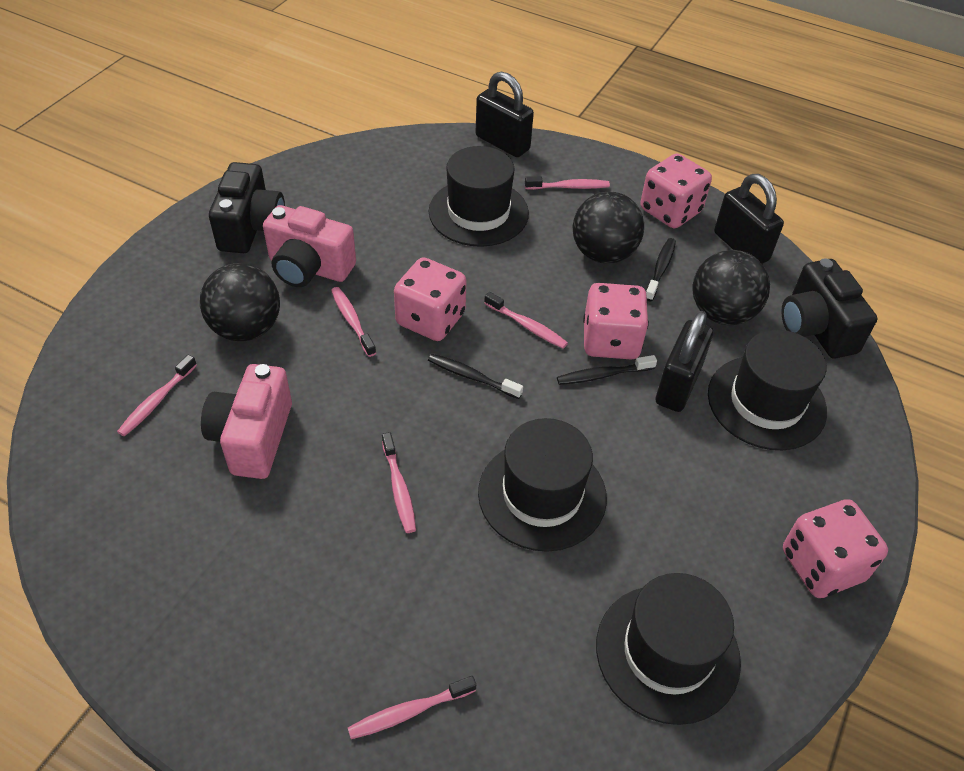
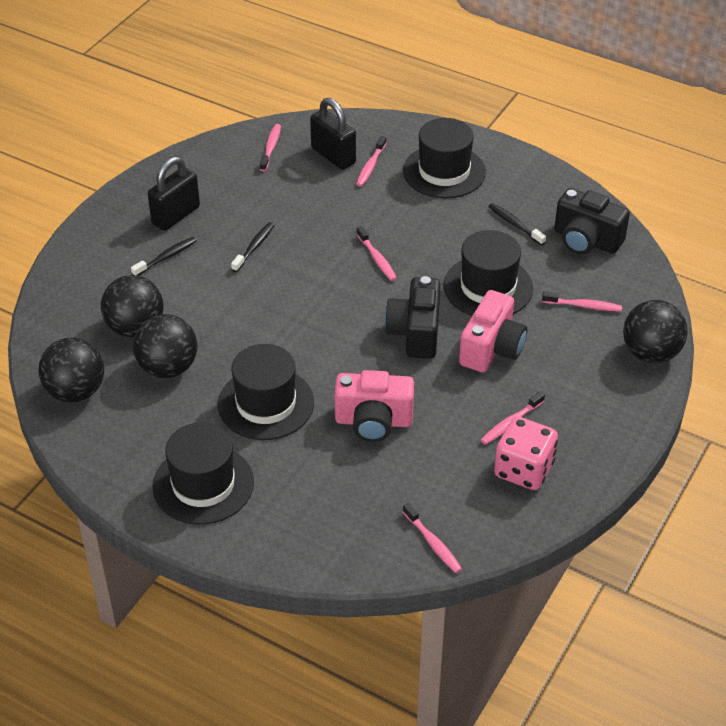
black ball: 3 -> 4
black padlock: 3 -> 2
pink dice: 4 -> 1

